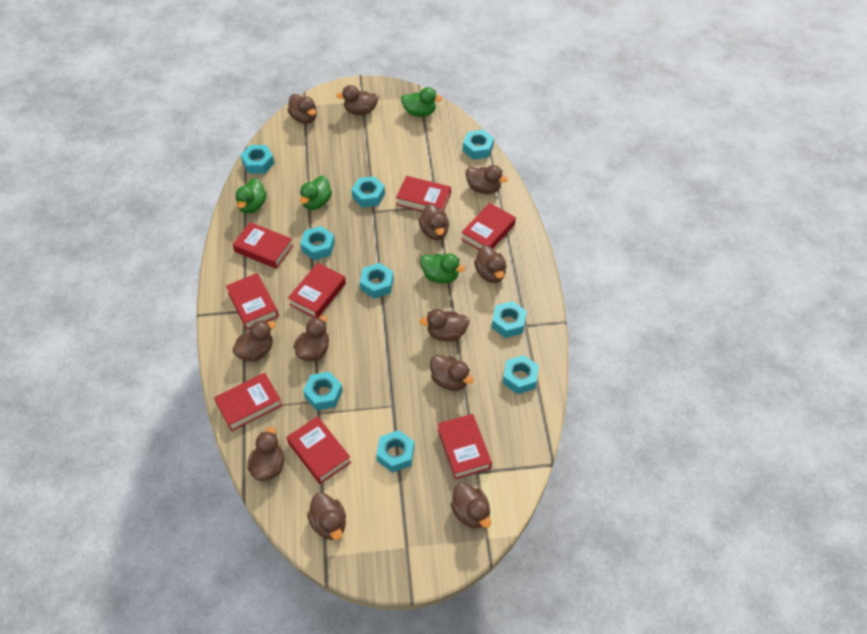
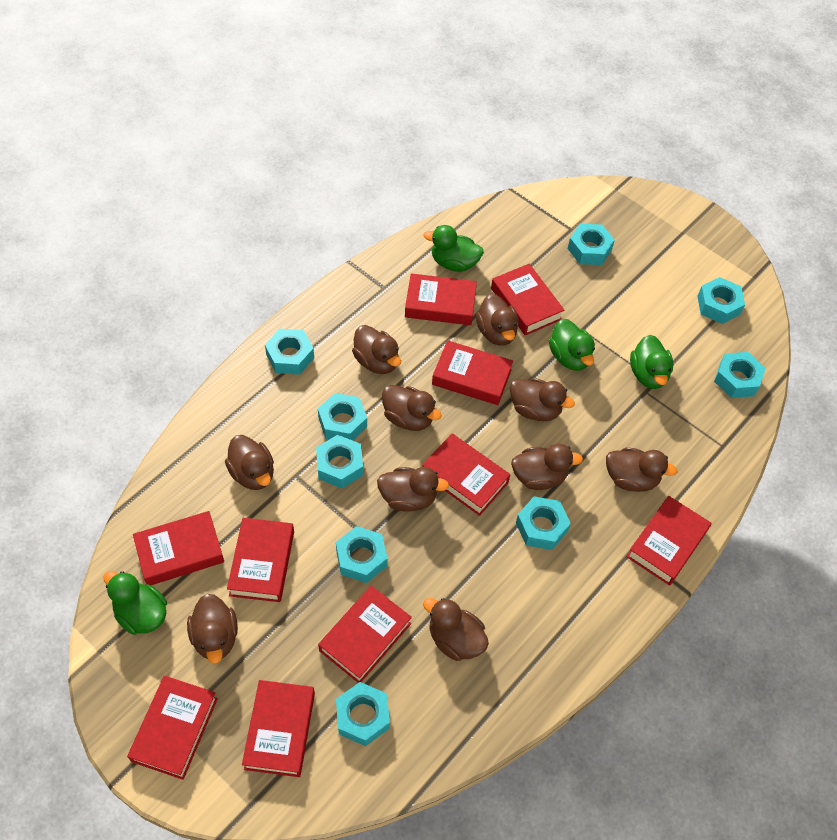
brown duck: 12 -> 10
red book: 8 -> 10

